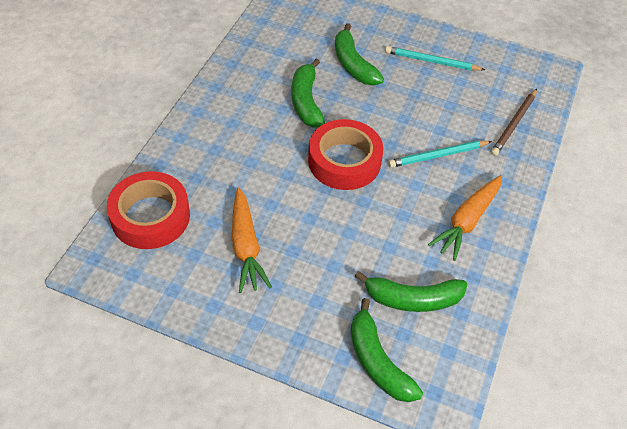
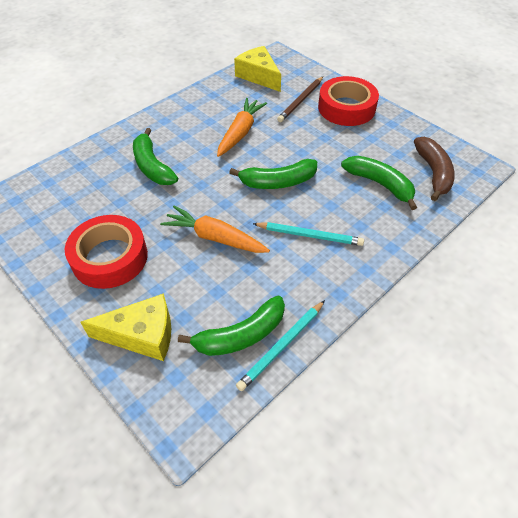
brown banana: 0 -> 1
yellow cheese: 0 -> 2

